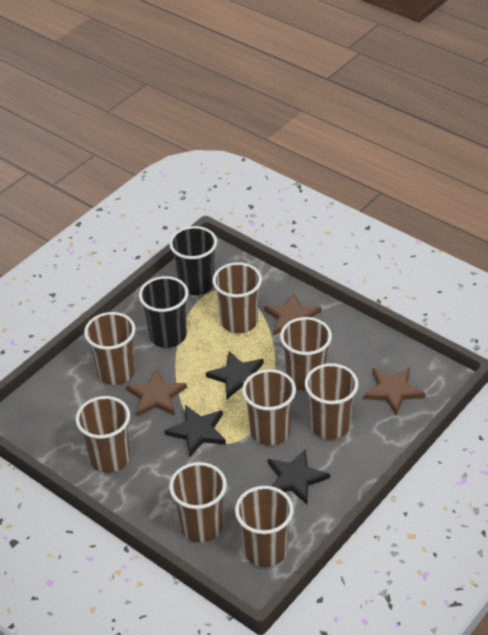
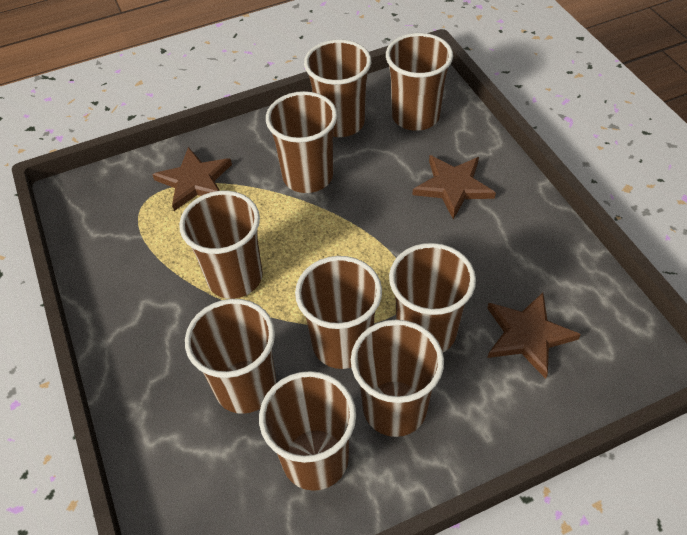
black cup: 2 -> 0
black star: 3 -> 0
brown cup: 8 -> 9

